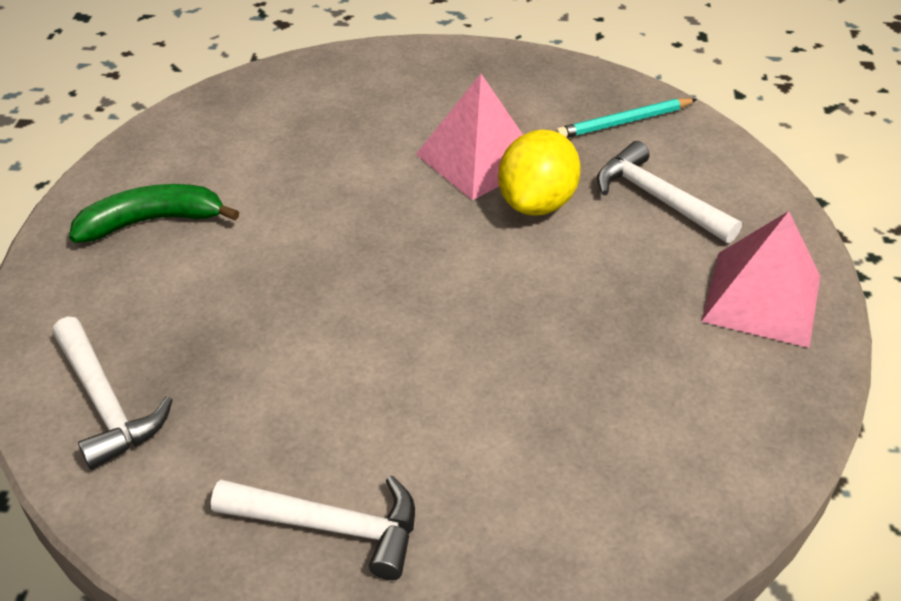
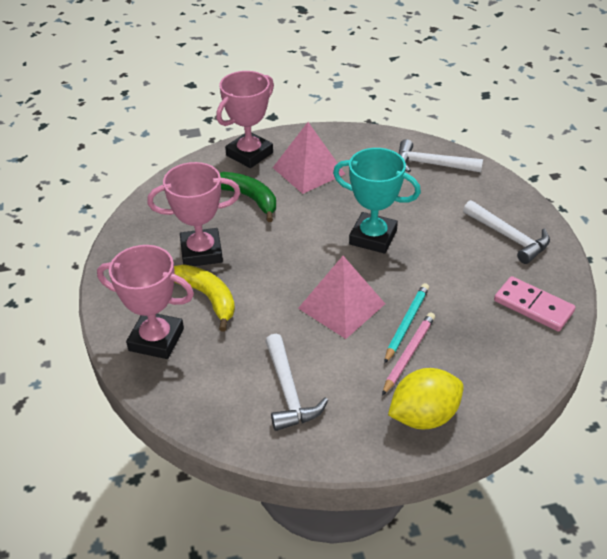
pink domino: 0 -> 1
pink pencil: 0 -> 1
pink trophy: 0 -> 3
turquoise trophy: 0 -> 1
yellow banana: 0 -> 1

